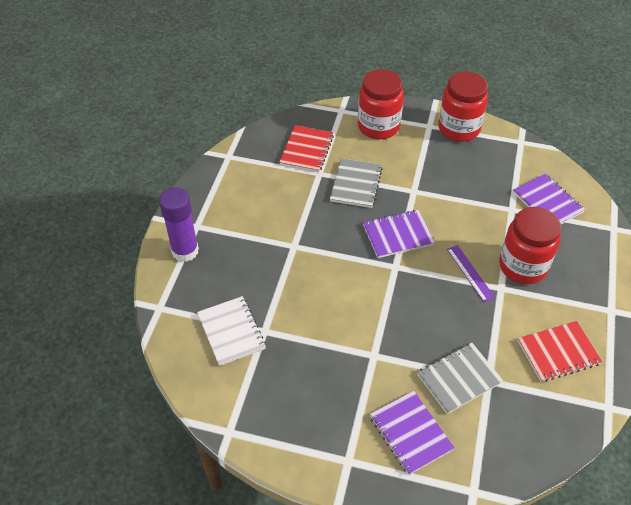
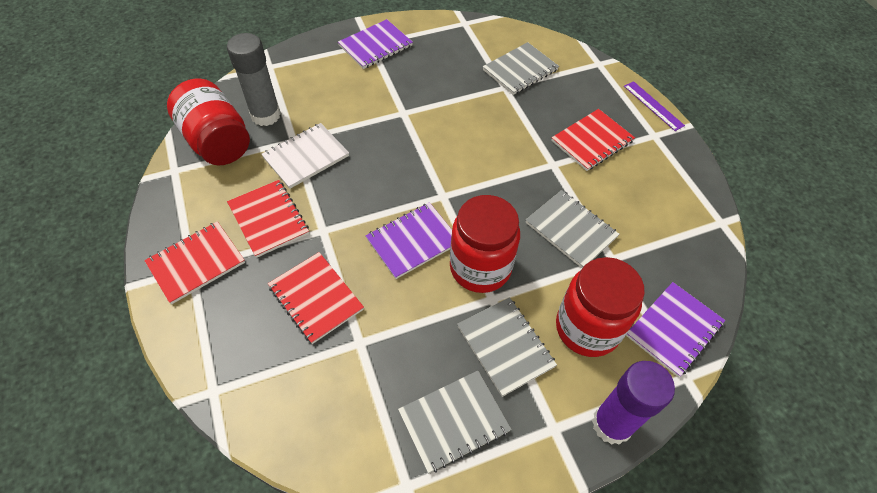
grey glue stick: 0 -> 1
grey notebook: 2 -> 4
red notebook: 2 -> 4

